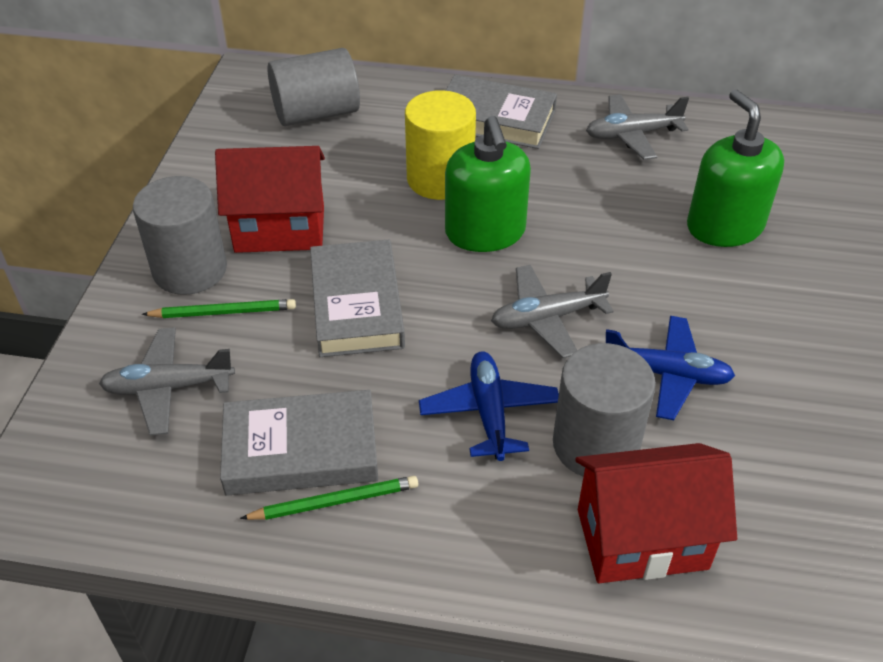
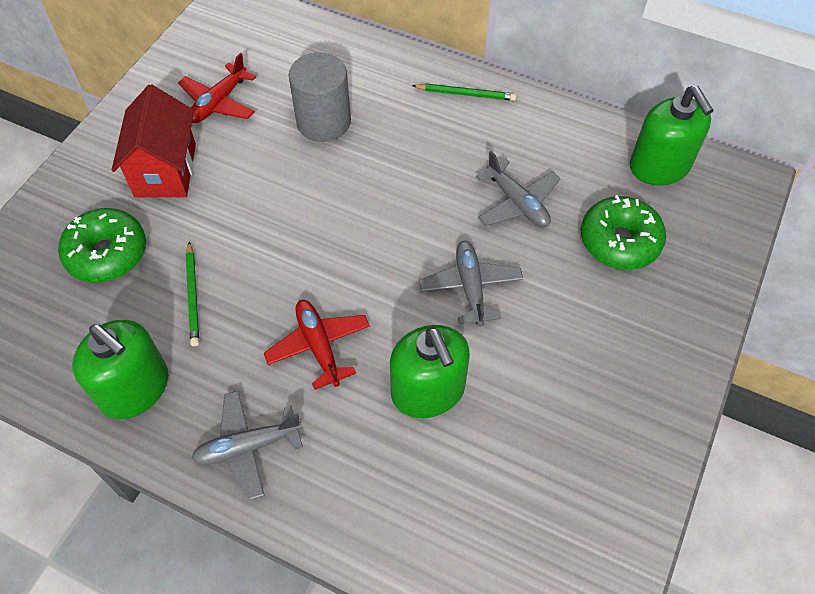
blue plane: 2 -> 0
green donut: 0 -> 2
green soap dispenser: 2 -> 3
grey book: 3 -> 0
grey cylinder: 3 -> 1
red house: 2 -> 1
red plane: 0 -> 2
yellow cylinder: 1 -> 0

